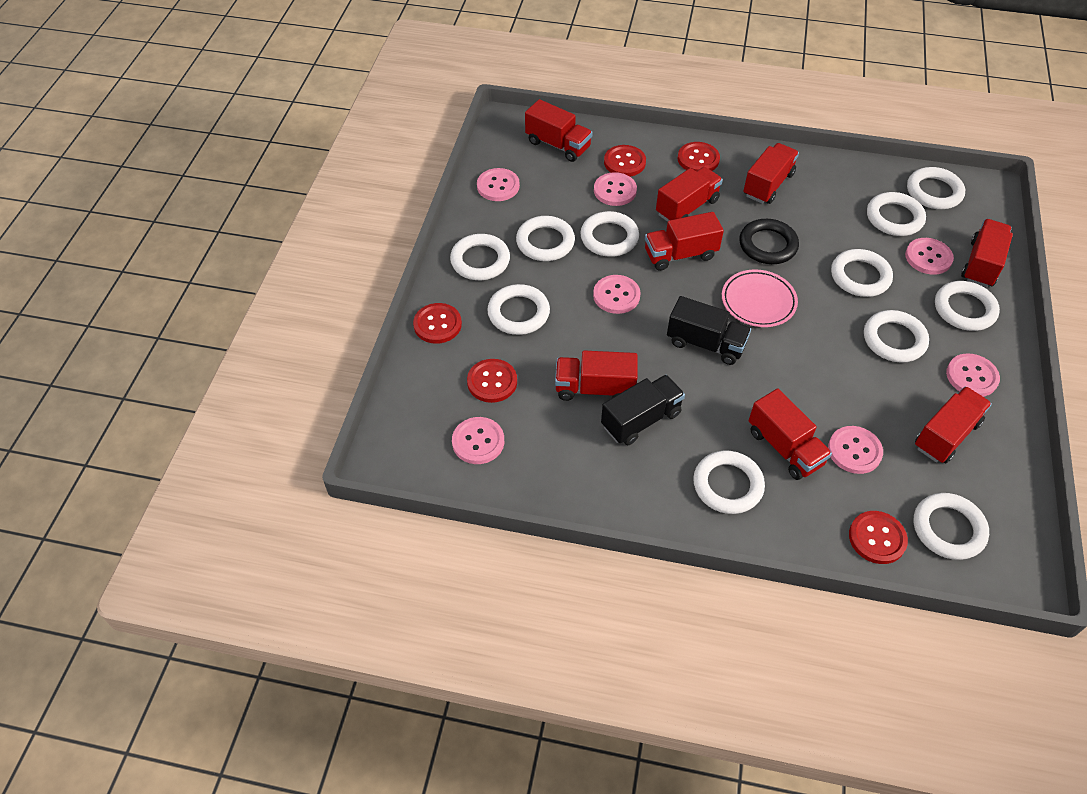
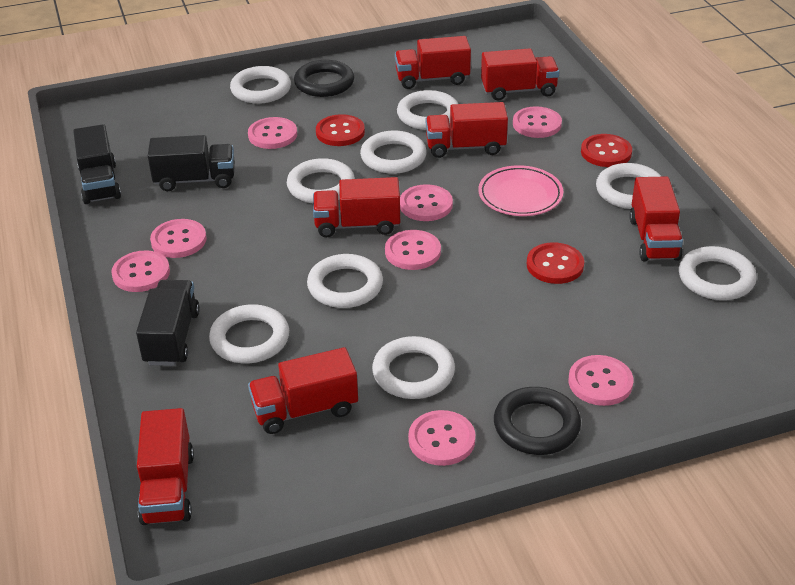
black ring: 1 -> 2
black truck: 2 -> 3
pink button: 7 -> 8
red button: 5 -> 3
red truck: 8 -> 7
white ring: 11 -> 9

